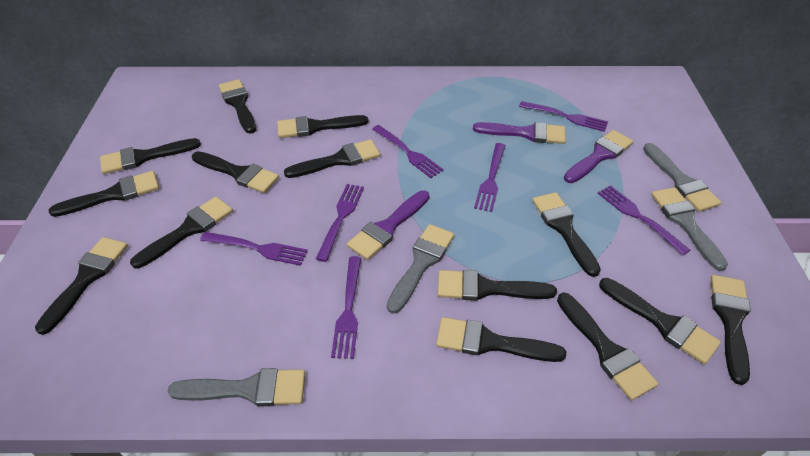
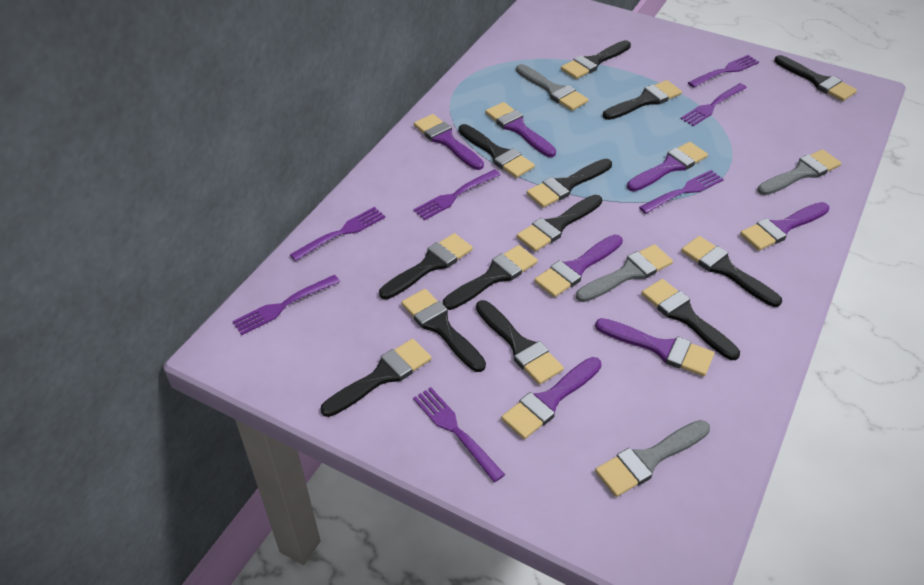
black brush: 14 -> 13
purple brush: 3 -> 7

